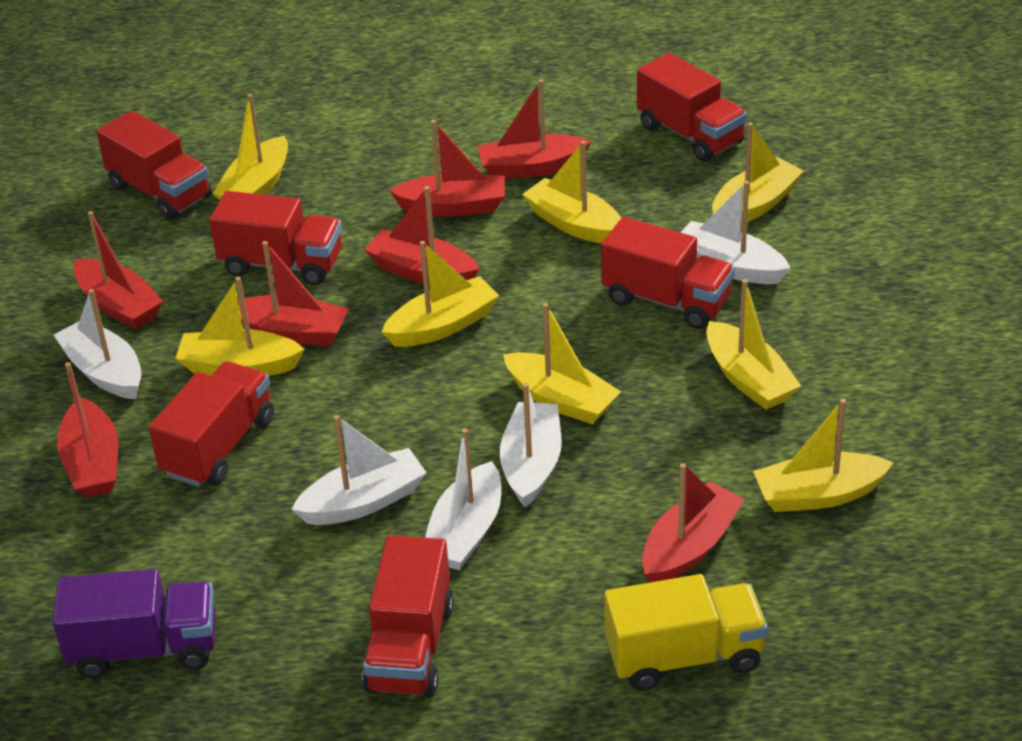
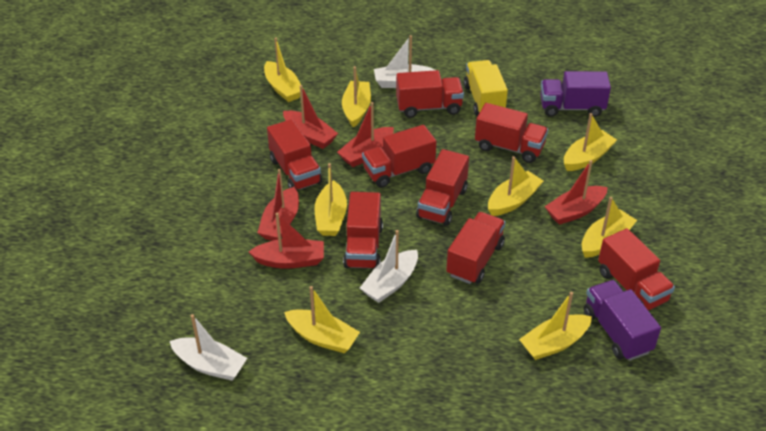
purple truck: 1 -> 2
red boat: 7 -> 5
red truck: 6 -> 8
white boat: 5 -> 3

